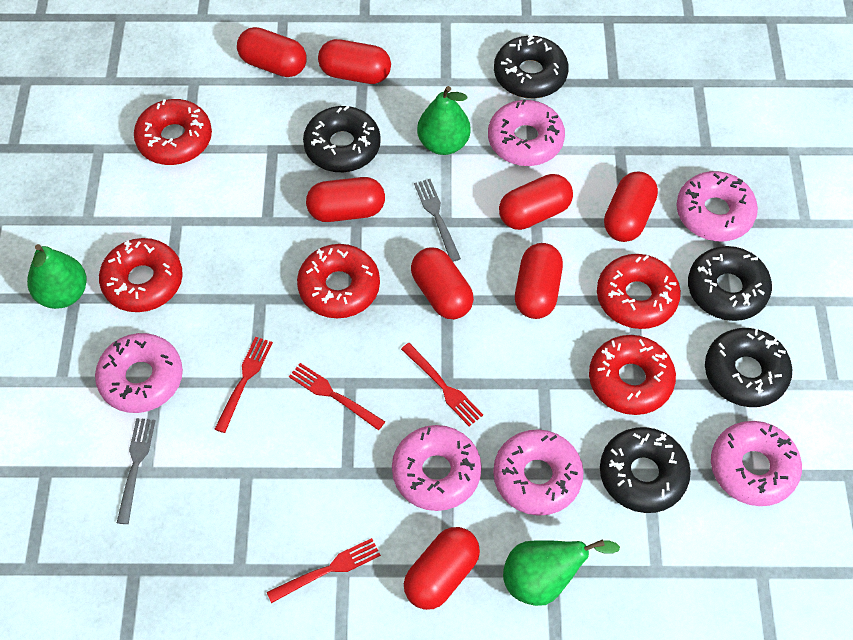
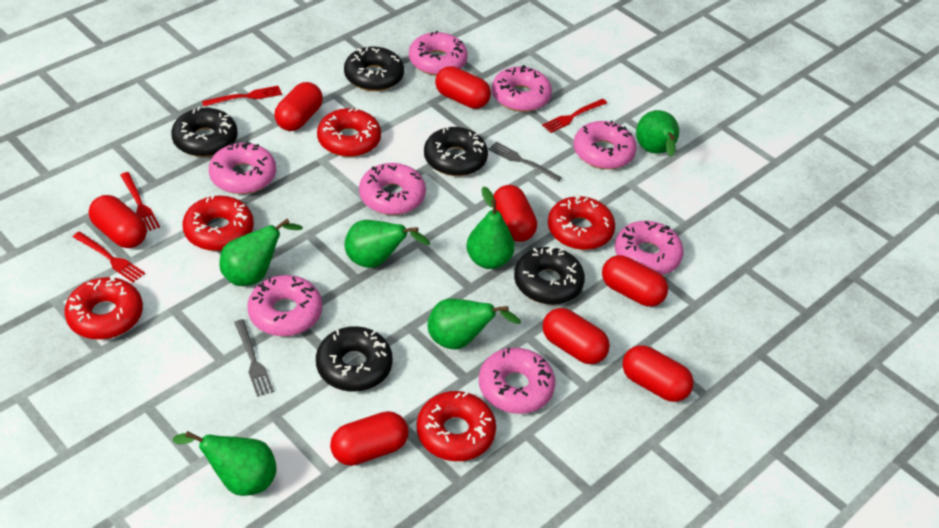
green pear: 3 -> 6
pink donut: 6 -> 8

